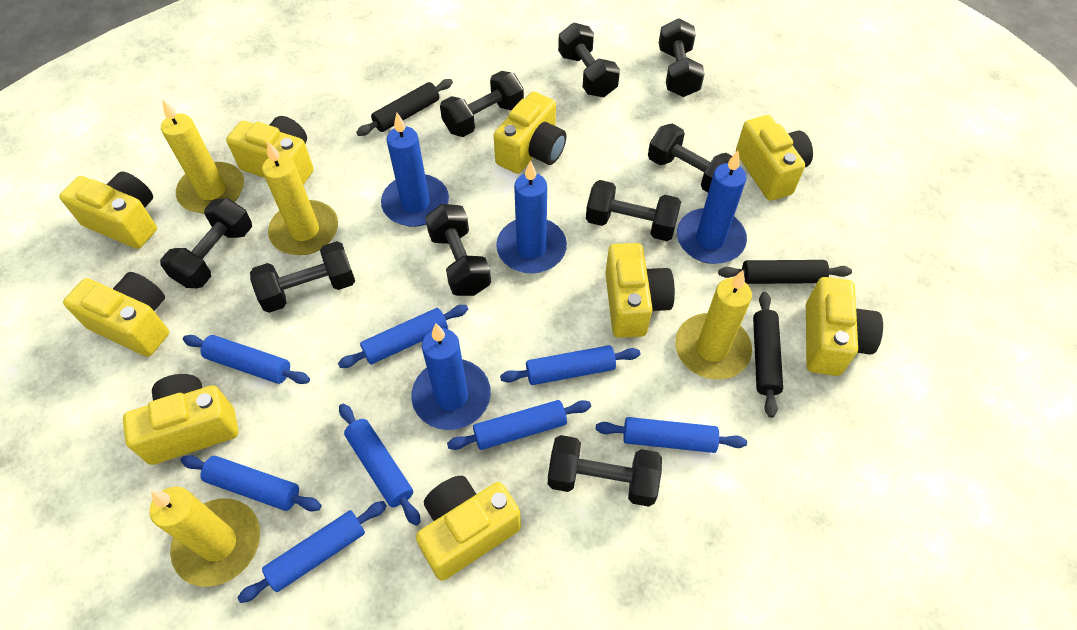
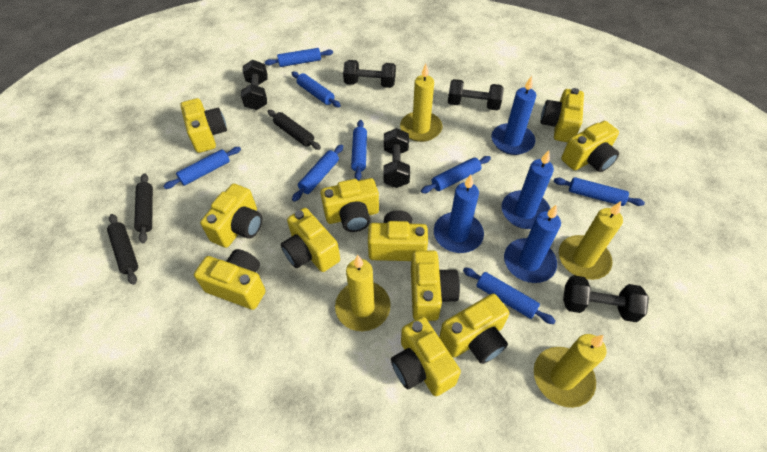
black dumbbell: 9 -> 5
yellow camera: 9 -> 11

